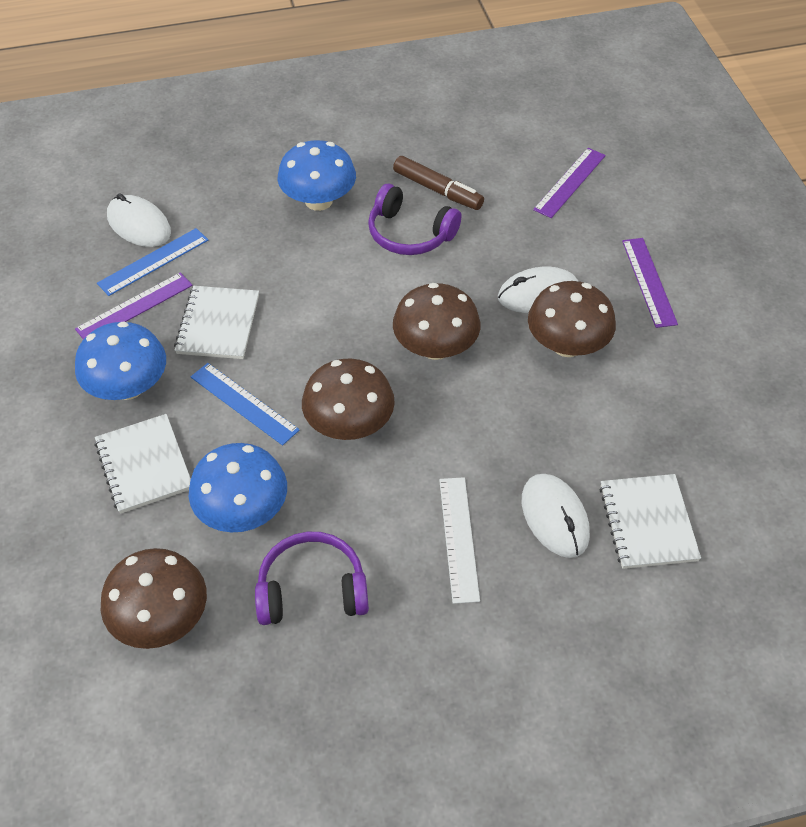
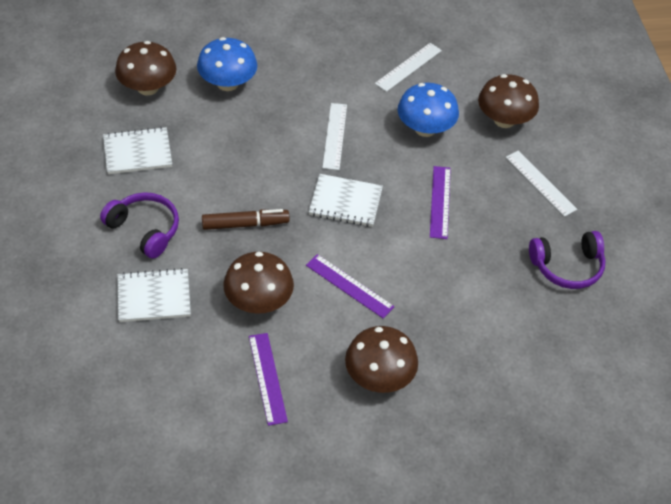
blue mushroom: 3 -> 2
blue ruler: 2 -> 0
white mouse: 3 -> 0
white ruler: 1 -> 3

